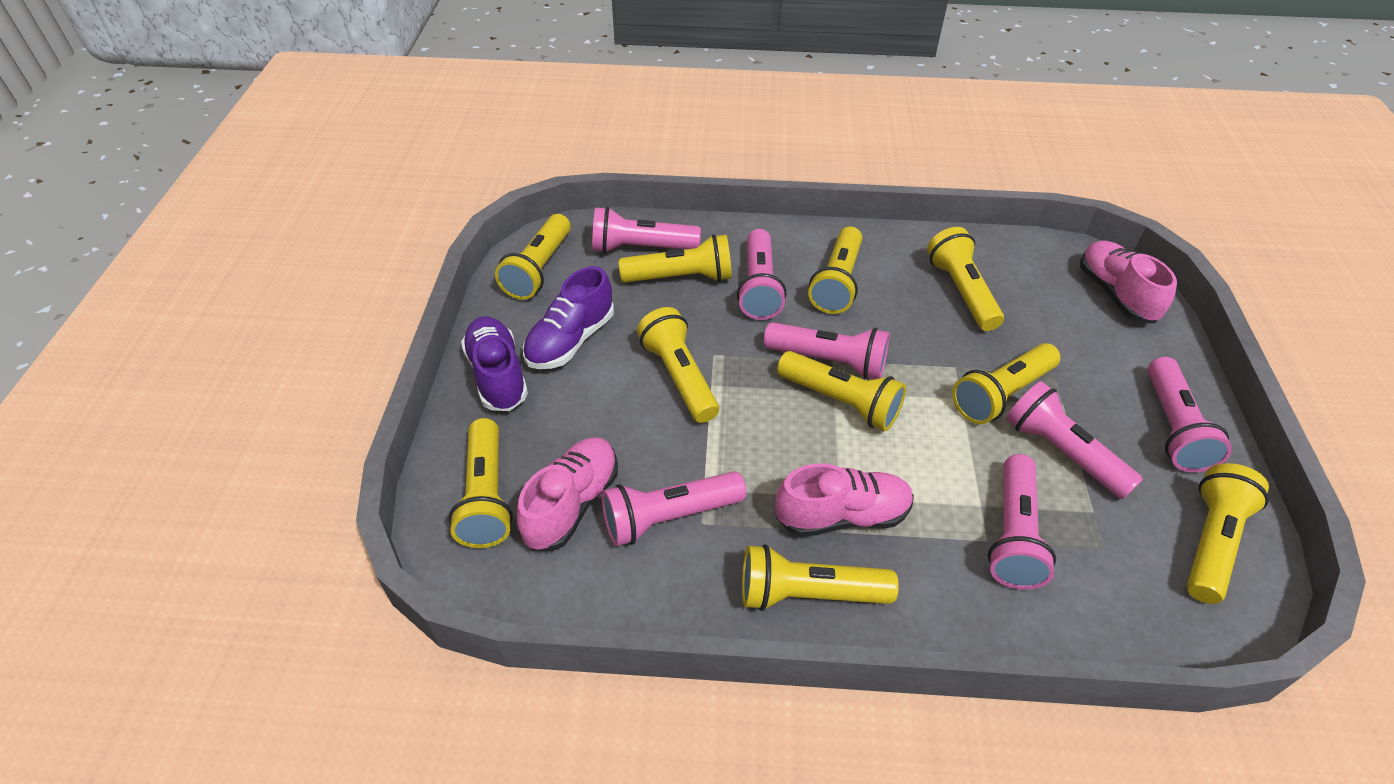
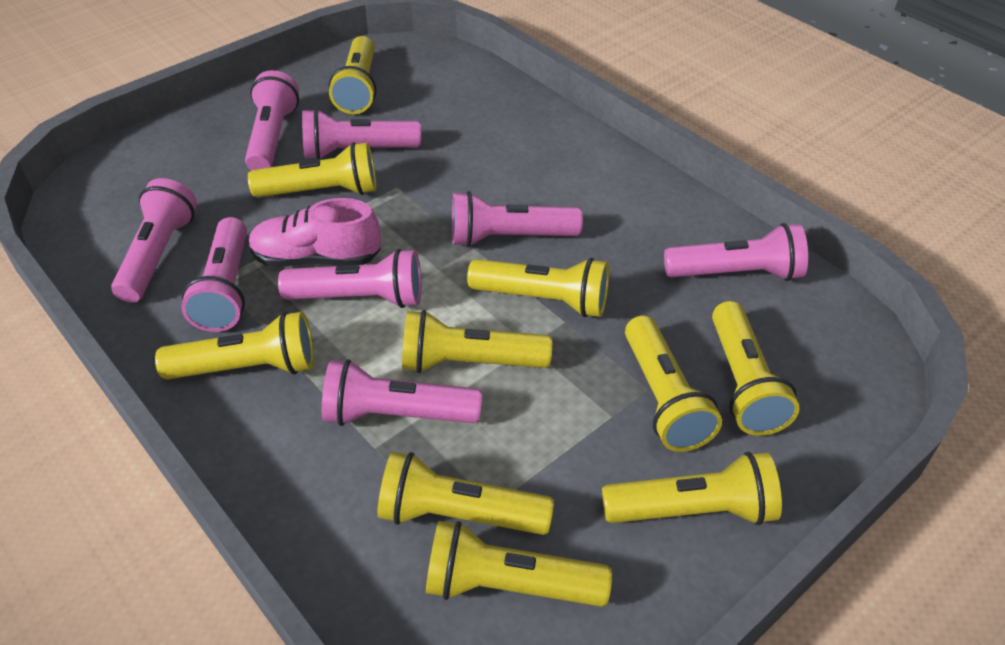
pink flashlight: 7 -> 8
pink shoe: 3 -> 1
purple shoe: 2 -> 0

